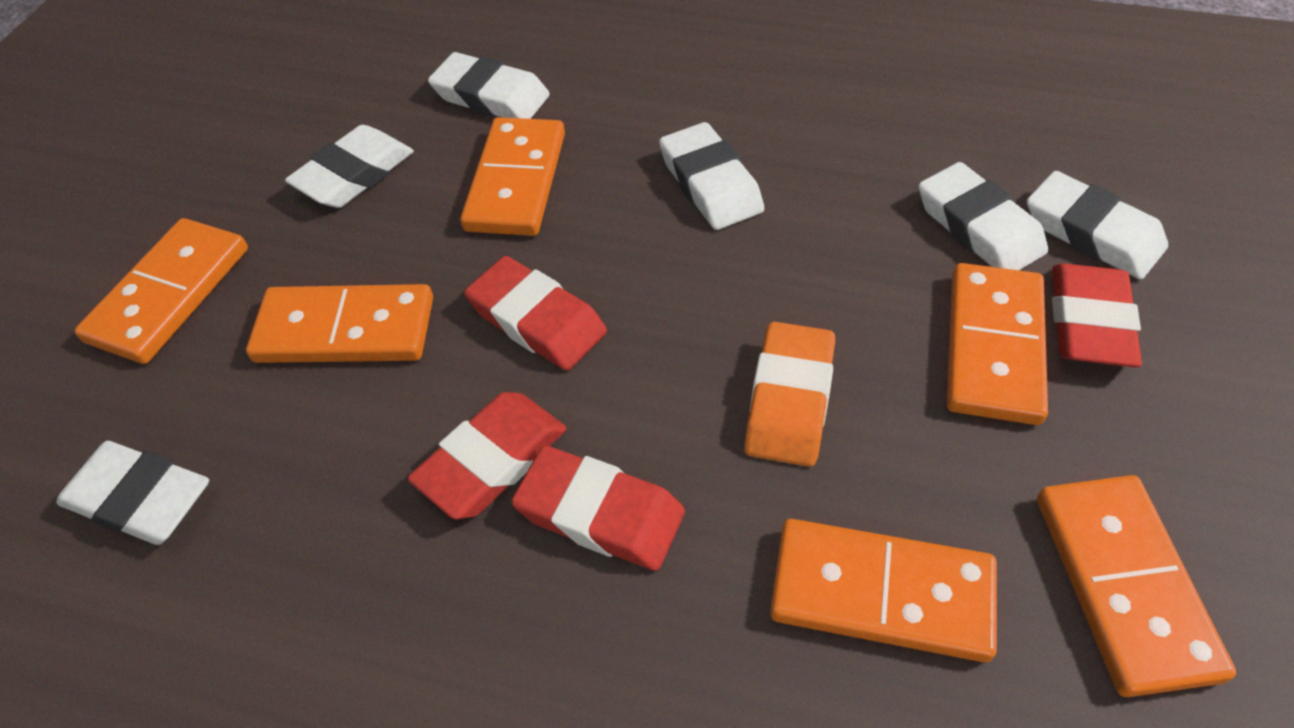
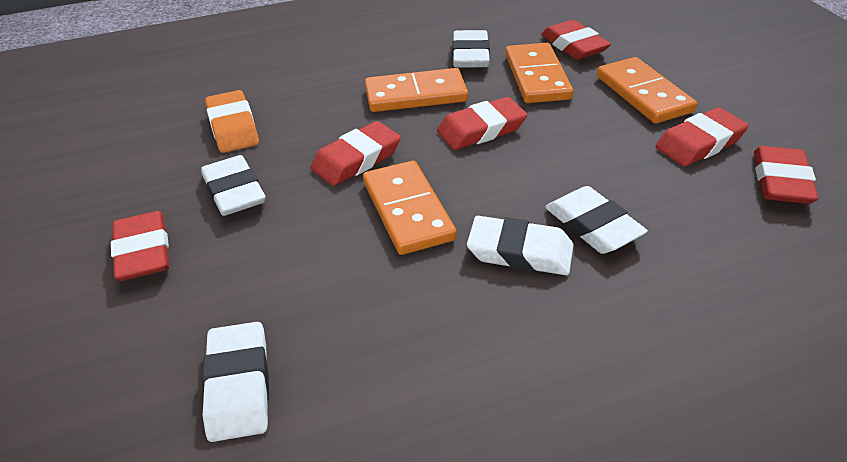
orange domino: 6 -> 4
red eraser: 4 -> 6
white eraser: 6 -> 5

